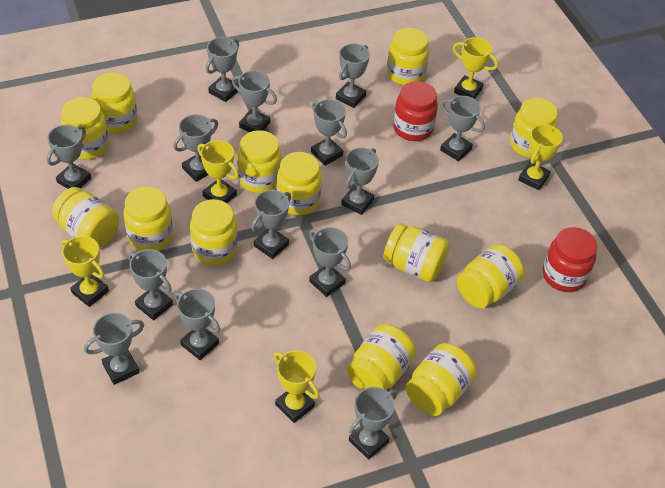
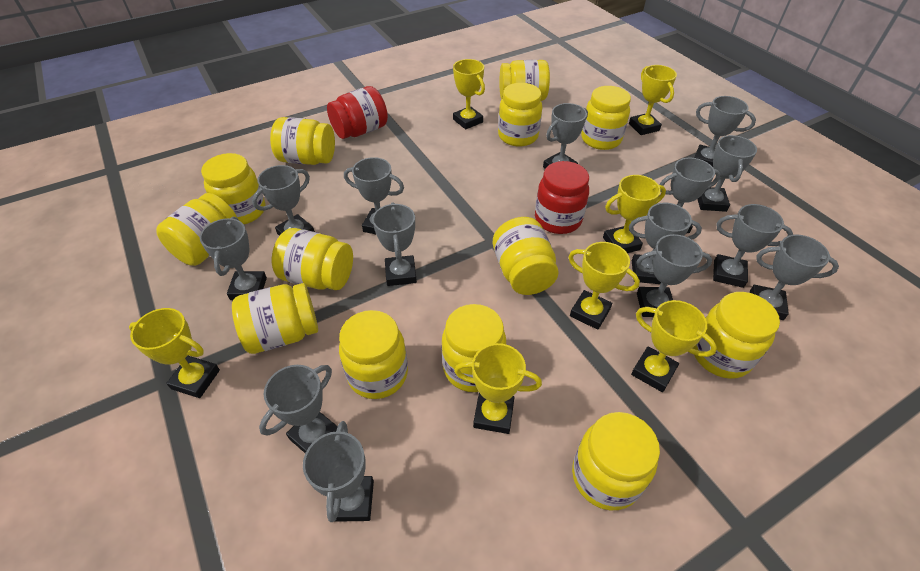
yellow trophy: 5 -> 7

